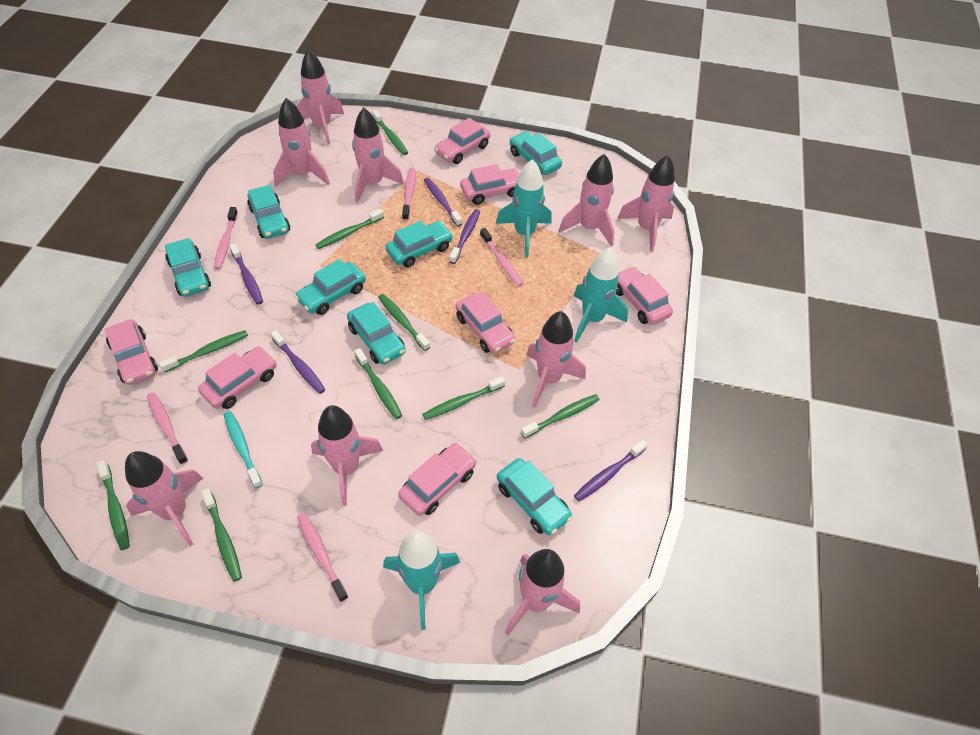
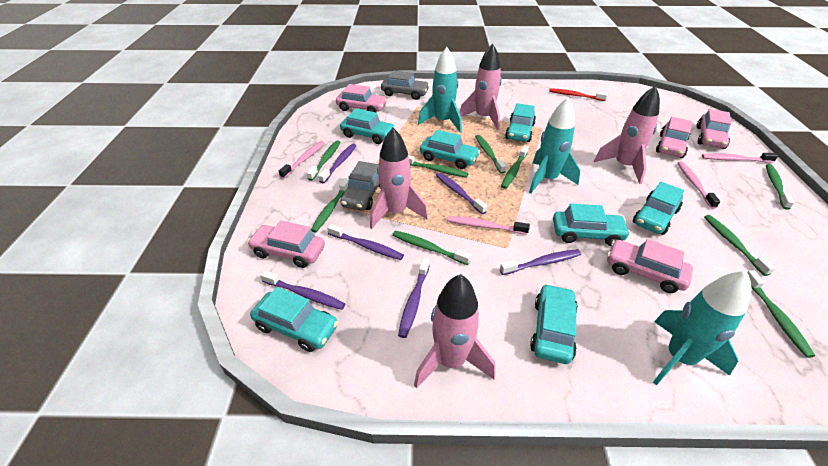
grey car: 0 -> 2
pink car: 7 -> 5
pink rocket: 9 -> 4
pink toothbrush: 5 -> 4
purple toothbrush: 5 -> 6
red toothbrush: 0 -> 1
turquoise toothbrush: 1 -> 0

